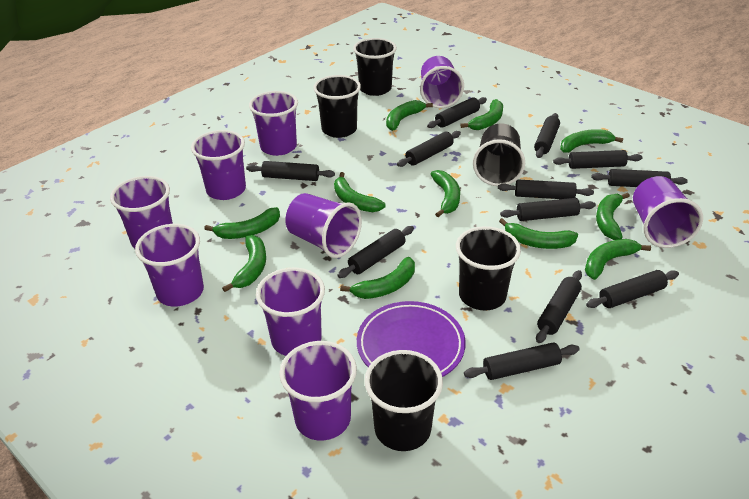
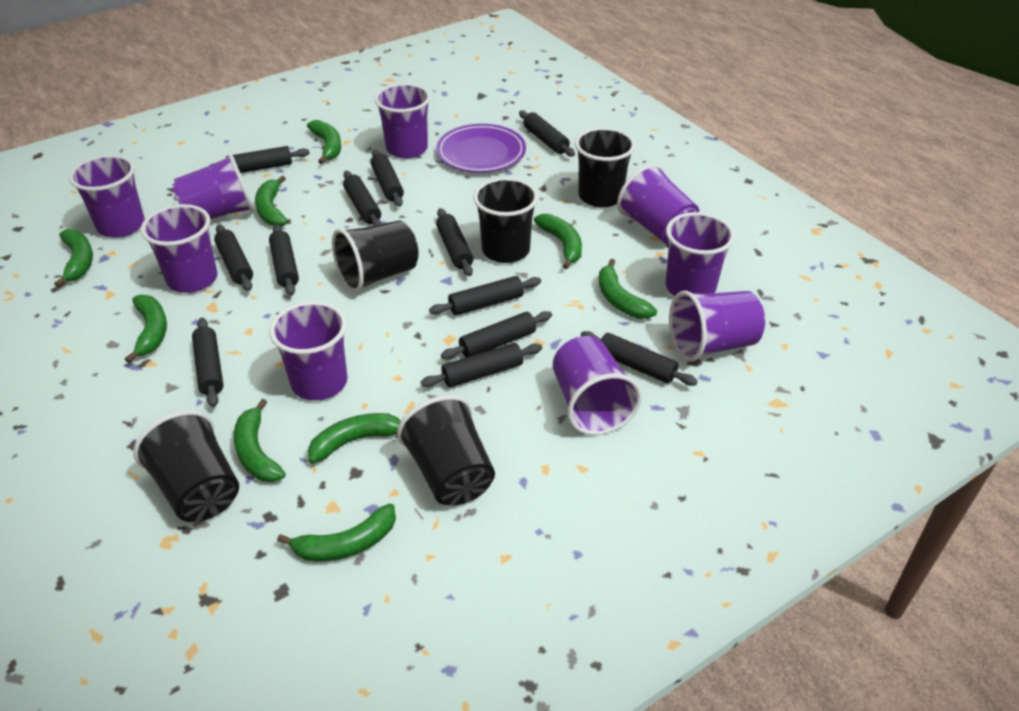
green banana: 11 -> 9

